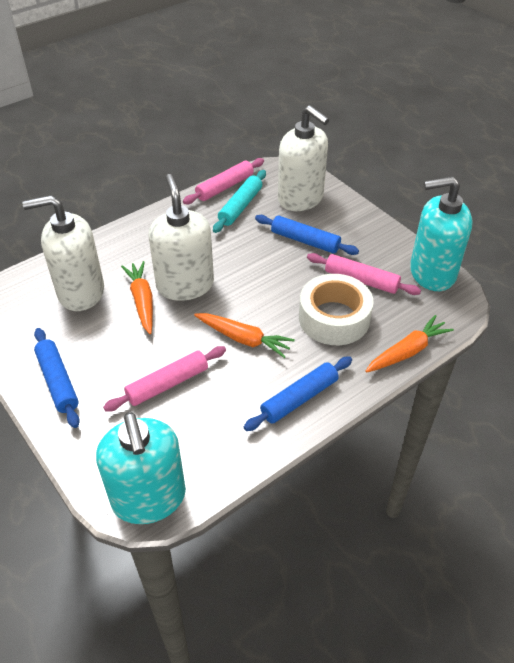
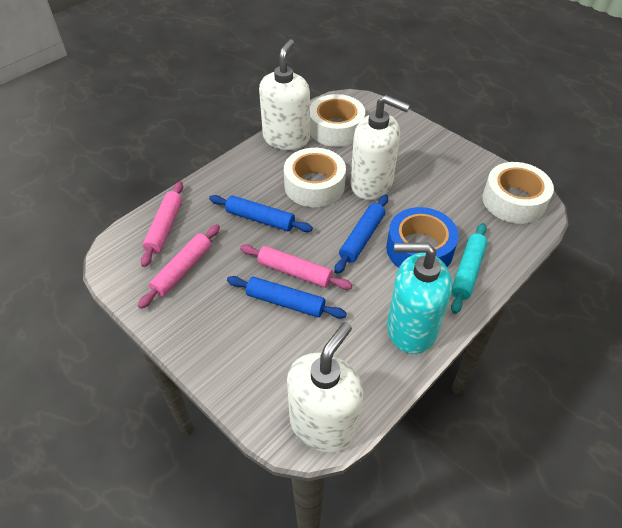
blue tape: 0 -> 1
orange carrot: 3 -> 0
turquoise soap dispenser: 2 -> 1
white tape: 1 -> 3

